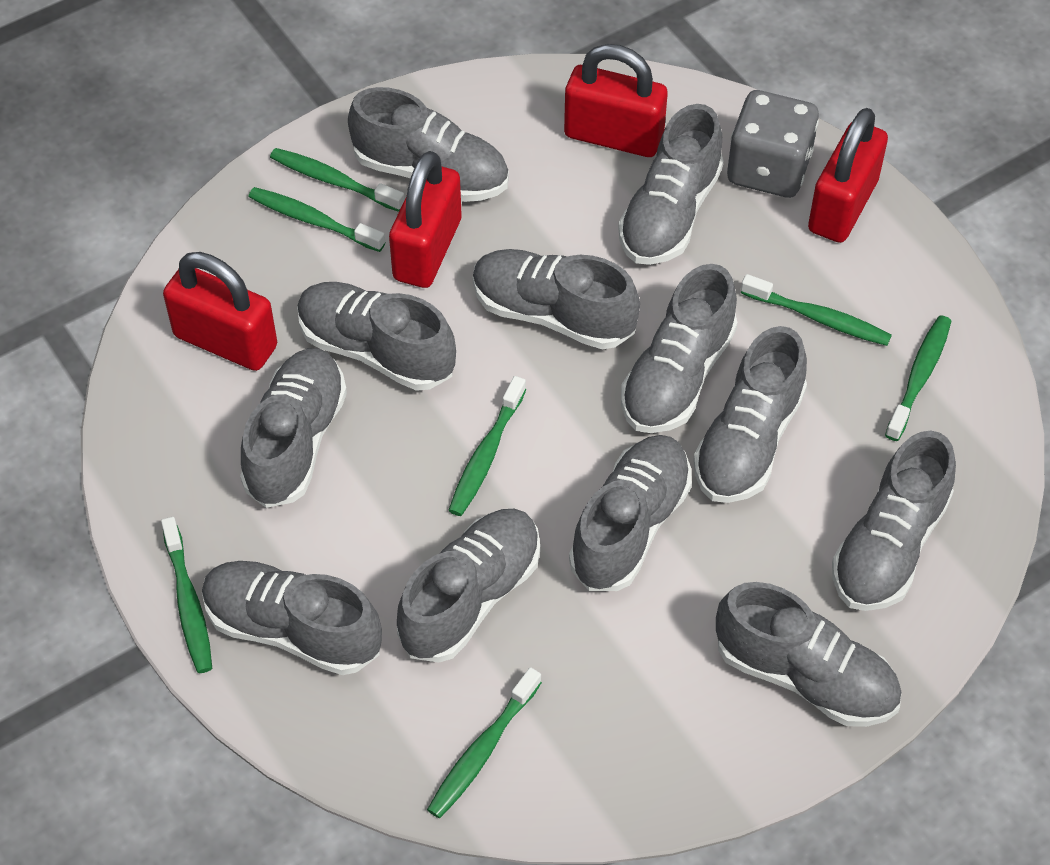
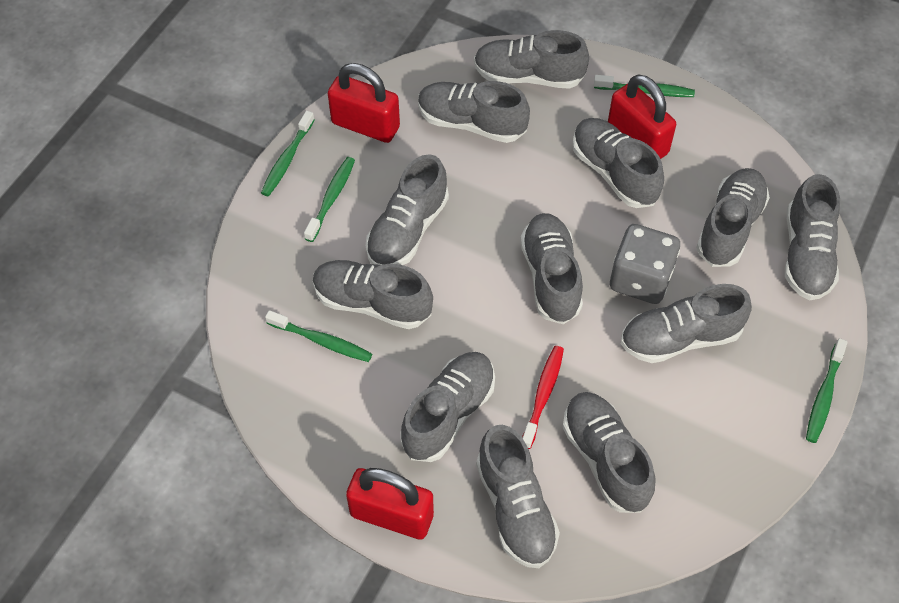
green toothbrush: 7 -> 5
red padlock: 4 -> 3
red toothbrush: 0 -> 1

